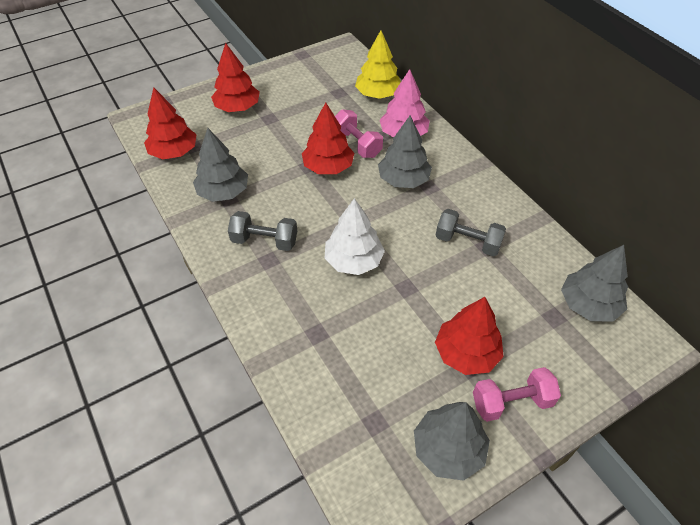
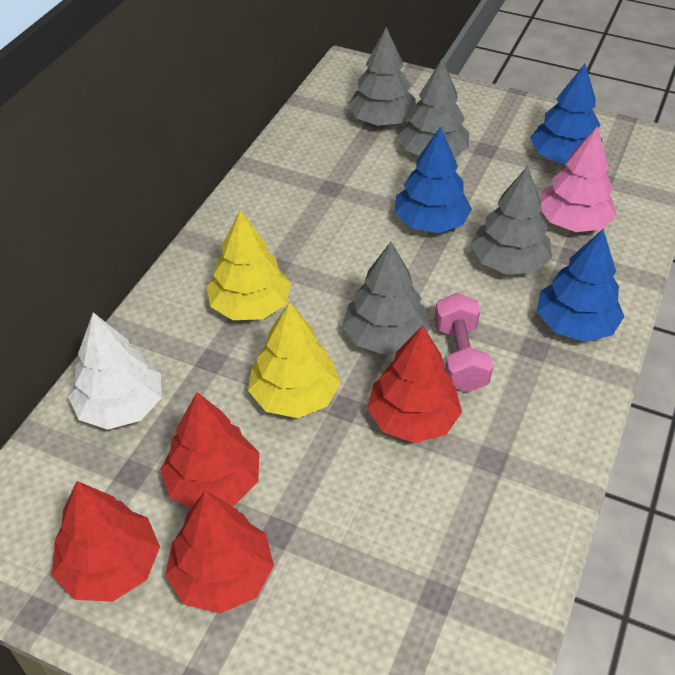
blue tree: 0 -> 3
grey dumbbell: 2 -> 0
pink dumbbell: 2 -> 1
yellow tree: 1 -> 2

